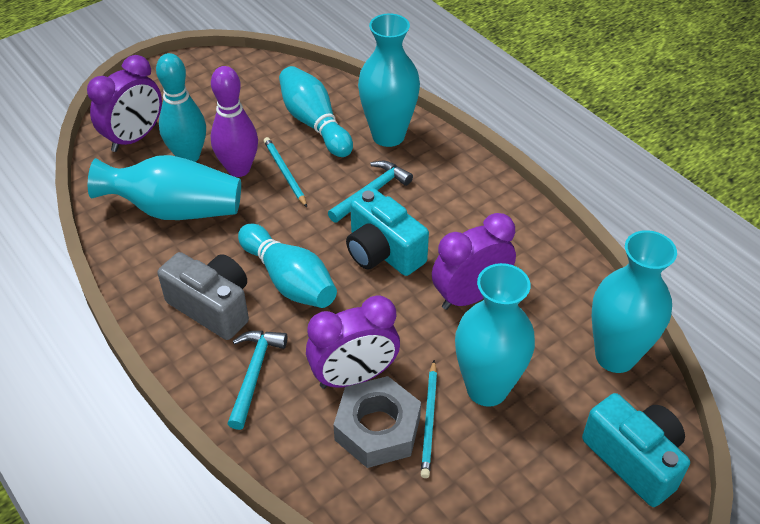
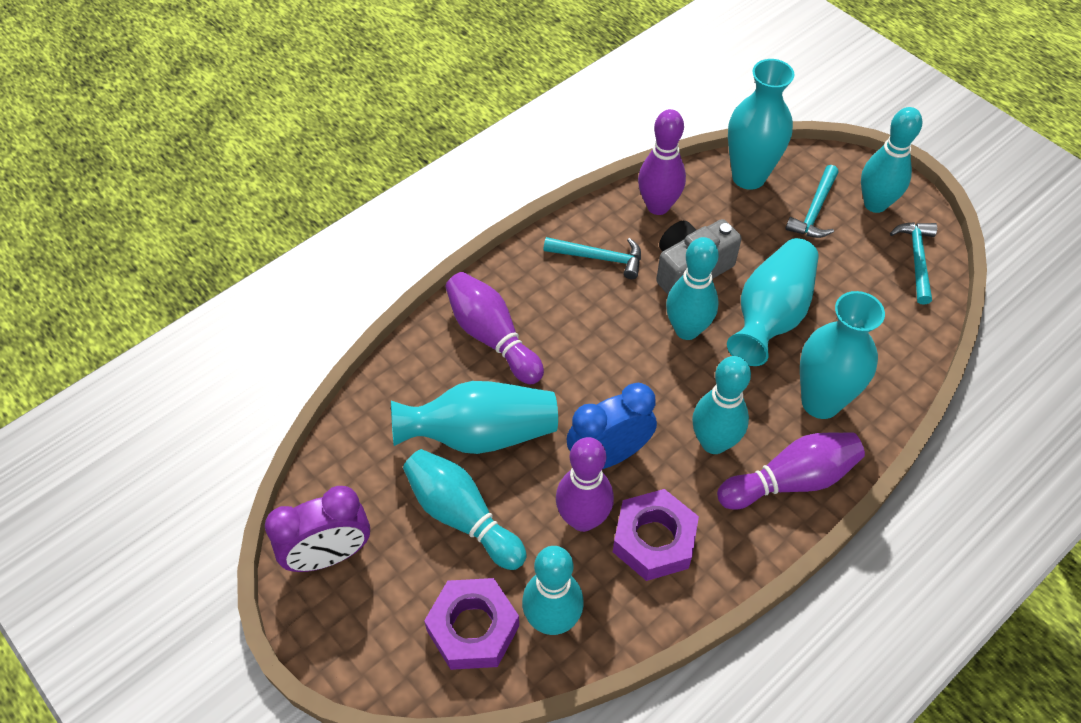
blue clock: 0 -> 1
grey nut: 1 -> 0
purple bowling pin: 1 -> 4
purple clock: 3 -> 1
purple nut: 0 -> 2
turquoise bowling pin: 3 -> 5
turquoise camera: 2 -> 0
turquoise hammer: 2 -> 3
turquoise pencil: 2 -> 0

